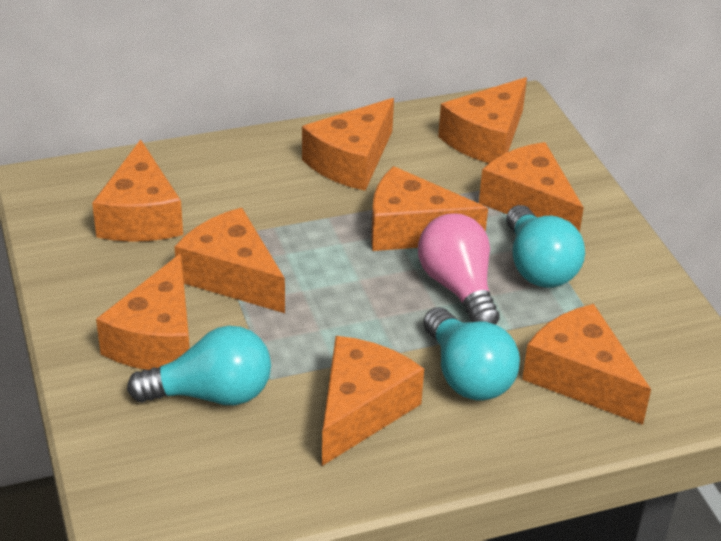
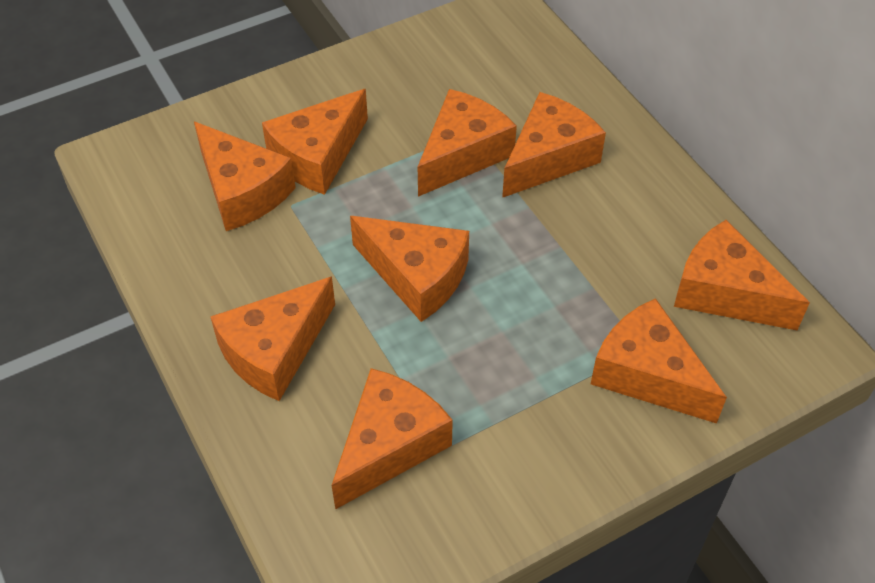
pink light bulb: 1 -> 0
turquoise light bulb: 3 -> 0

